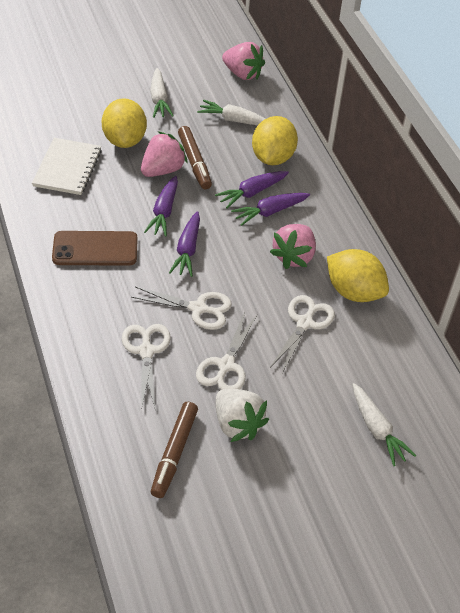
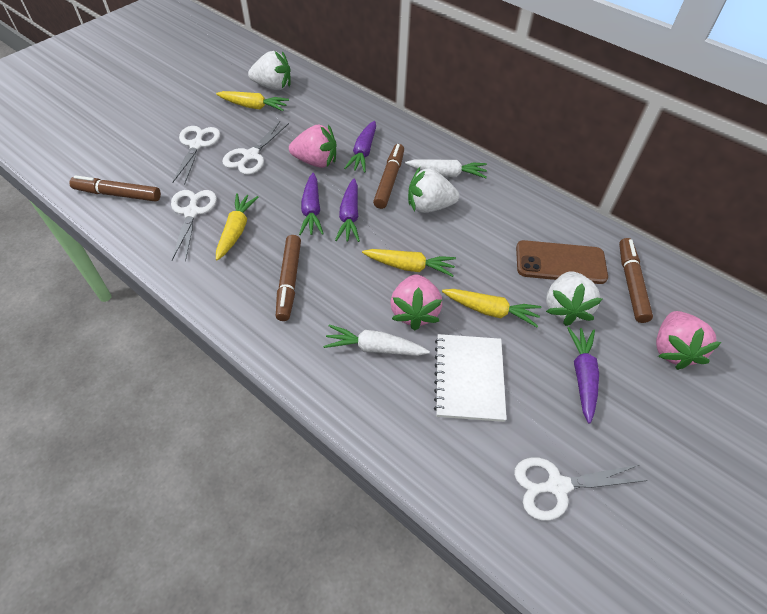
brown marker: 2 -> 4
white carrot: 3 -> 2
white strawberry: 1 -> 3
yellow carrot: 0 -> 4
yellow lemon: 3 -> 0

